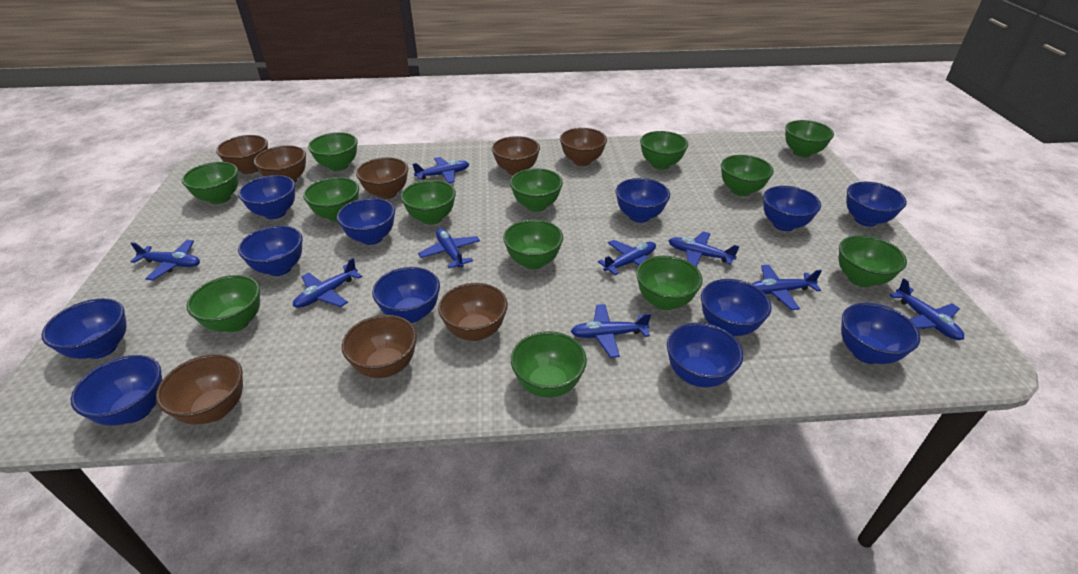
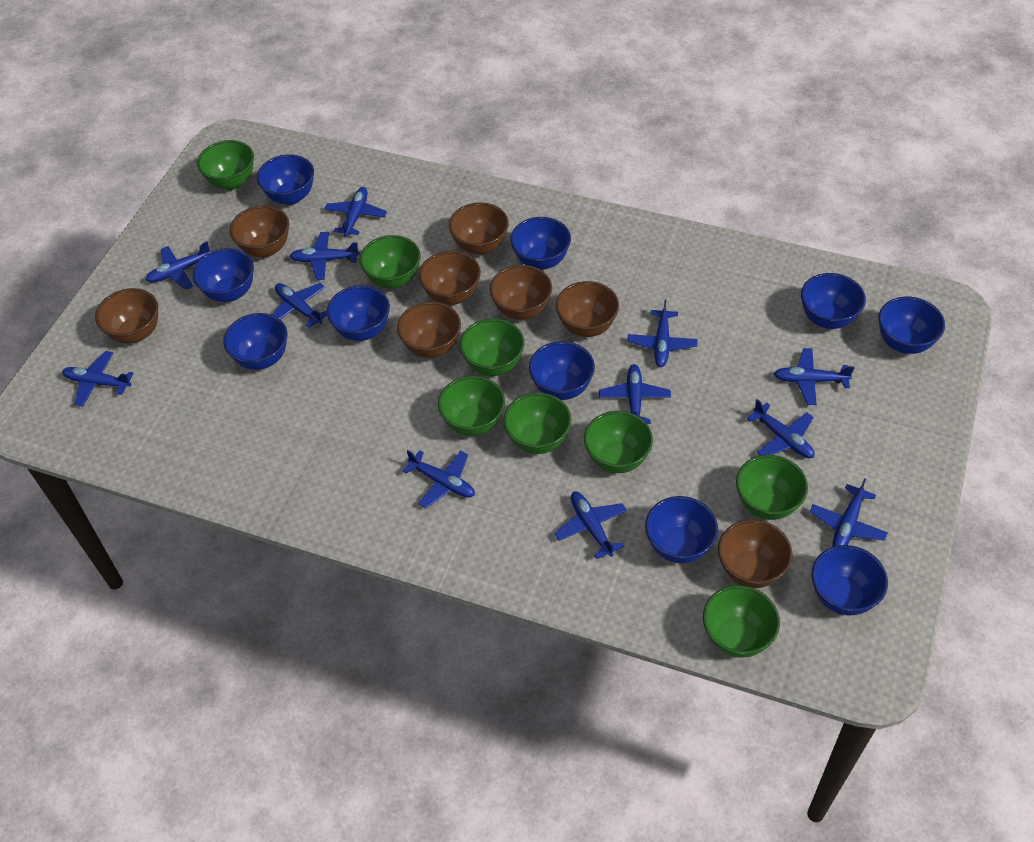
blue bowl: 12 -> 10
blue plane: 9 -> 12
green bowl: 13 -> 8

